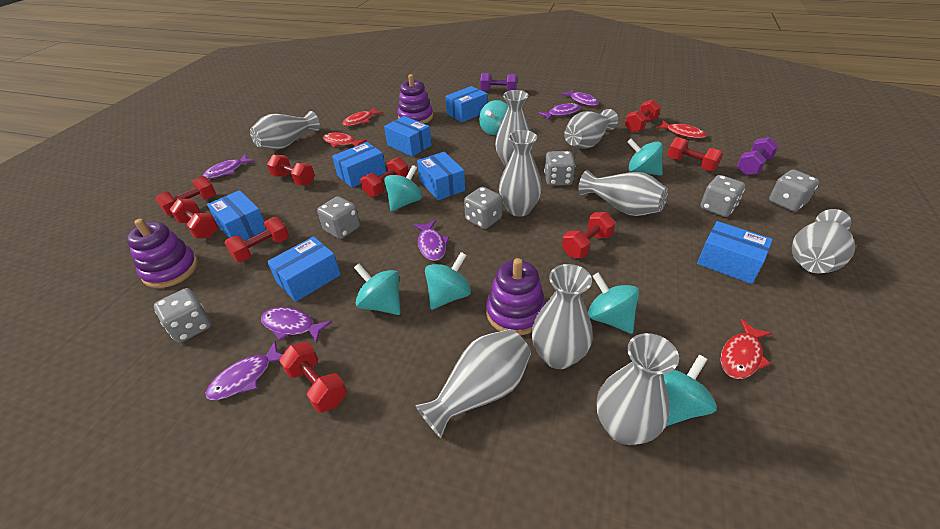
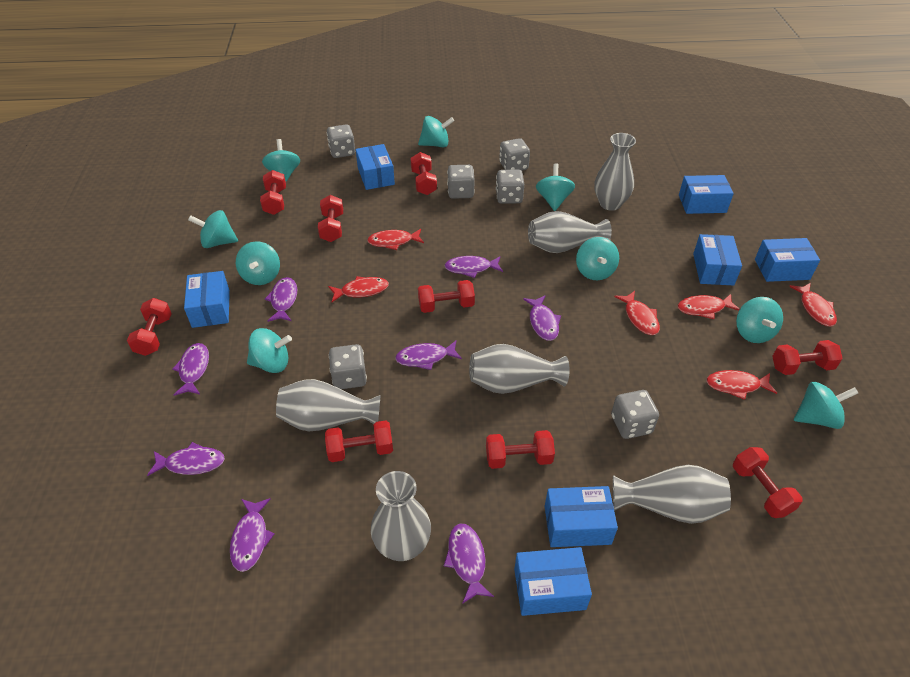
grey vase: 9 -> 6
purple dumbbell: 2 -> 0
purple fish: 6 -> 8
purple stacking toy: 3 -> 0
red fish: 4 -> 6
turquoise spinning top: 7 -> 9

